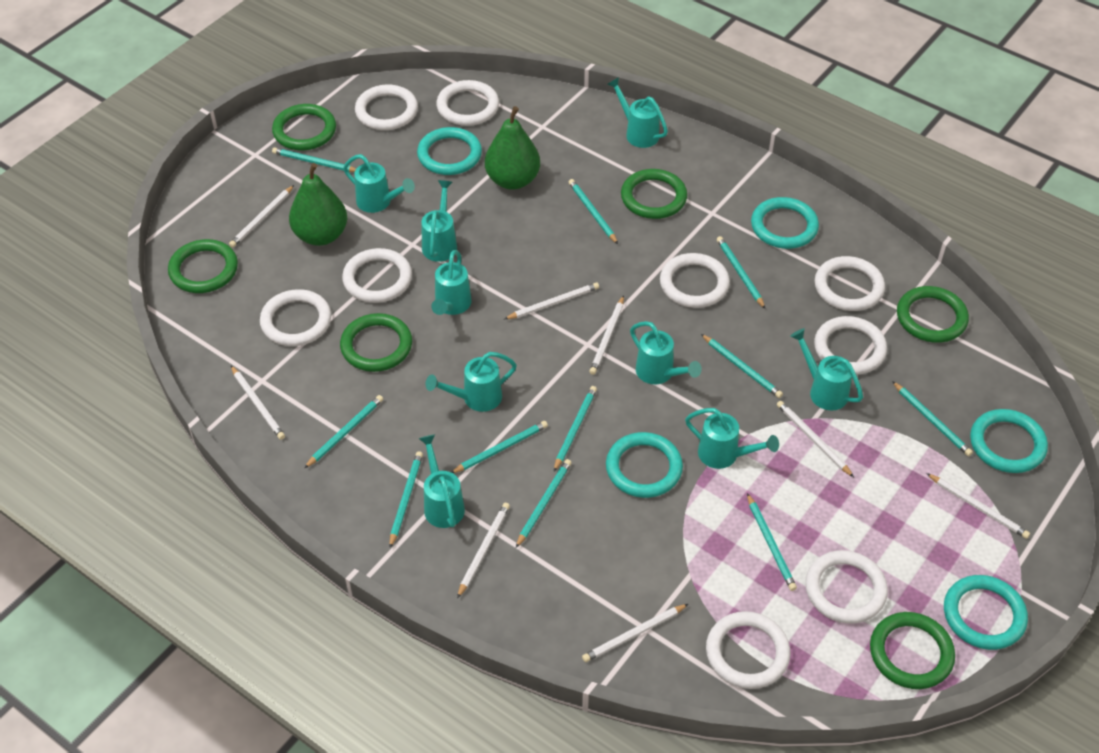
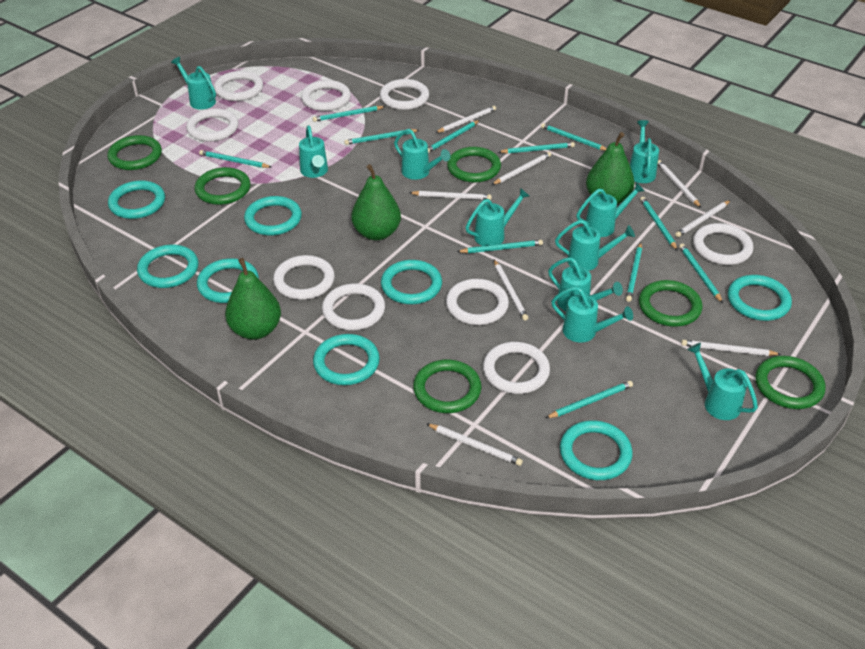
green pear: 2 -> 3
turquoise ring: 5 -> 8
turquoise watering can: 9 -> 10

